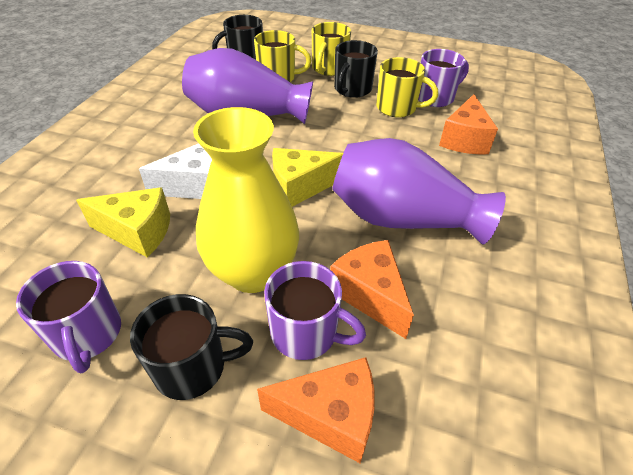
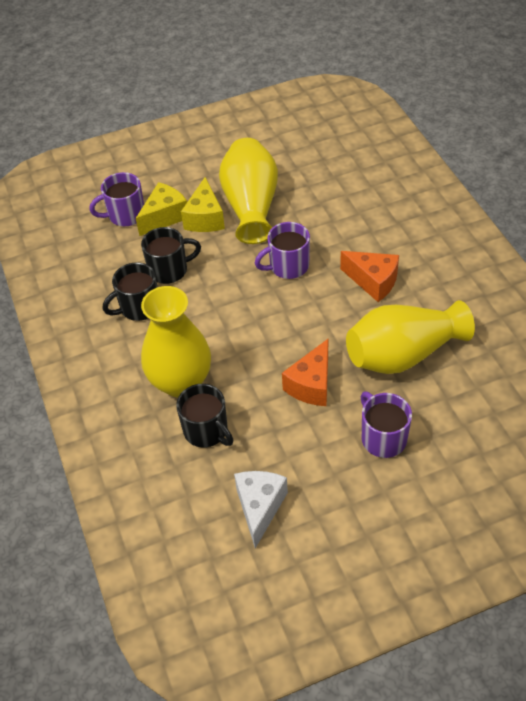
orange cheese: 3 -> 2
purple vase: 2 -> 0
yellow mug: 3 -> 0
yellow vase: 1 -> 3

